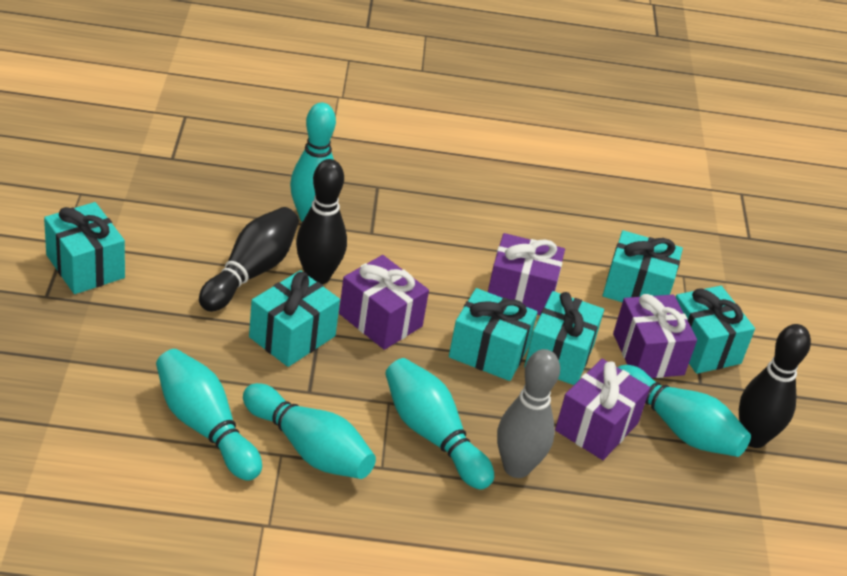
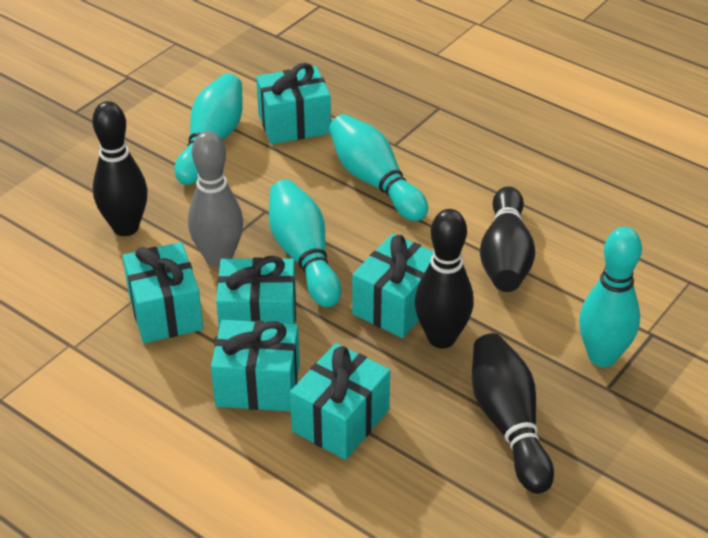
black bowling pin: 3 -> 4
purple gift: 4 -> 0
turquoise bowling pin: 5 -> 4

